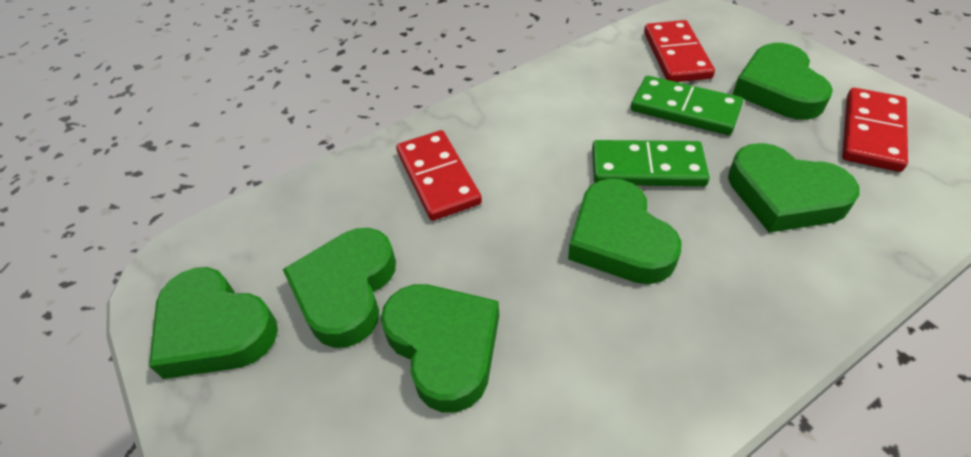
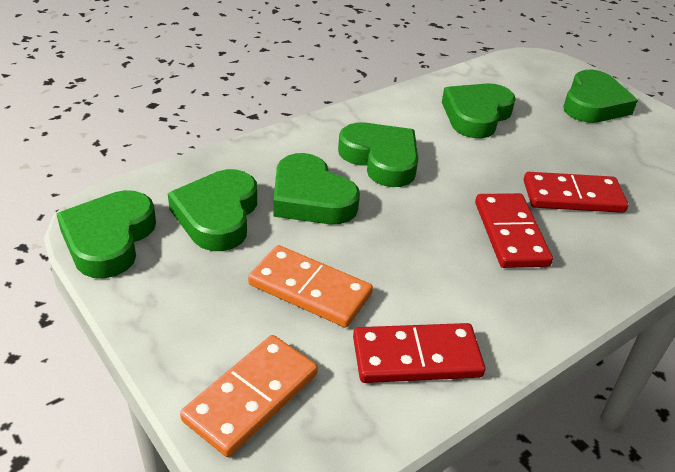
green domino: 2 -> 0
orange domino: 0 -> 2

